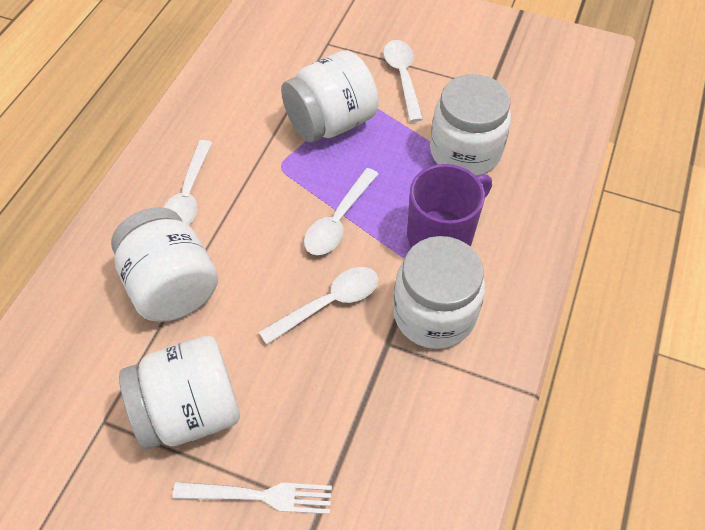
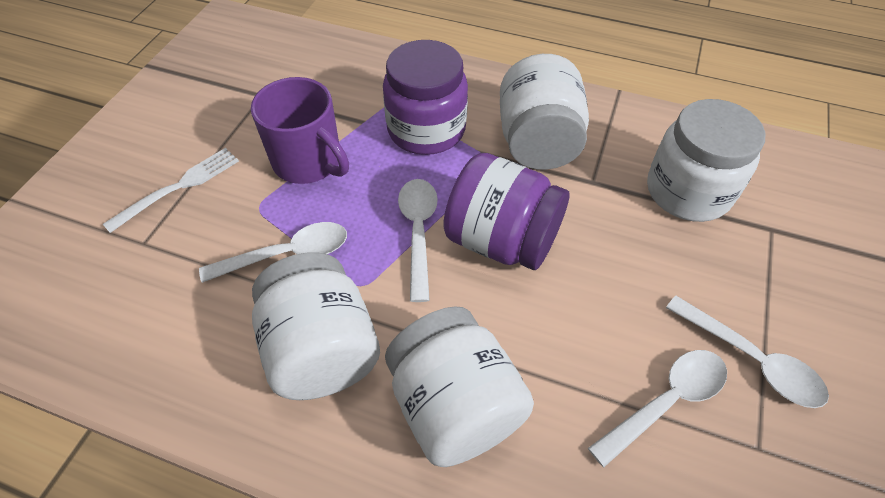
purple jar: 0 -> 2
white jar: 5 -> 4

